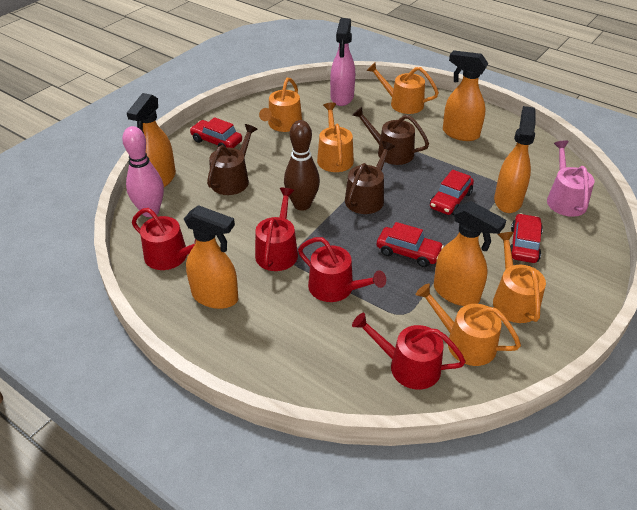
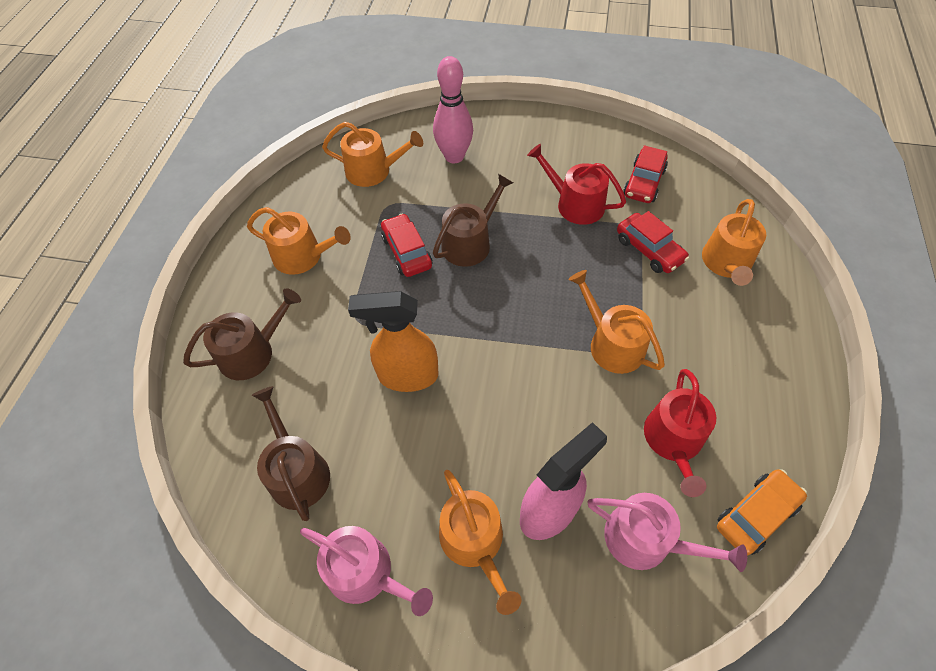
brown bowling pin: 1 -> 0
orange car: 0 -> 1
orange spray bottle: 5 -> 1
pink watering can: 1 -> 2
red car: 4 -> 3
red watering can: 4 -> 2

